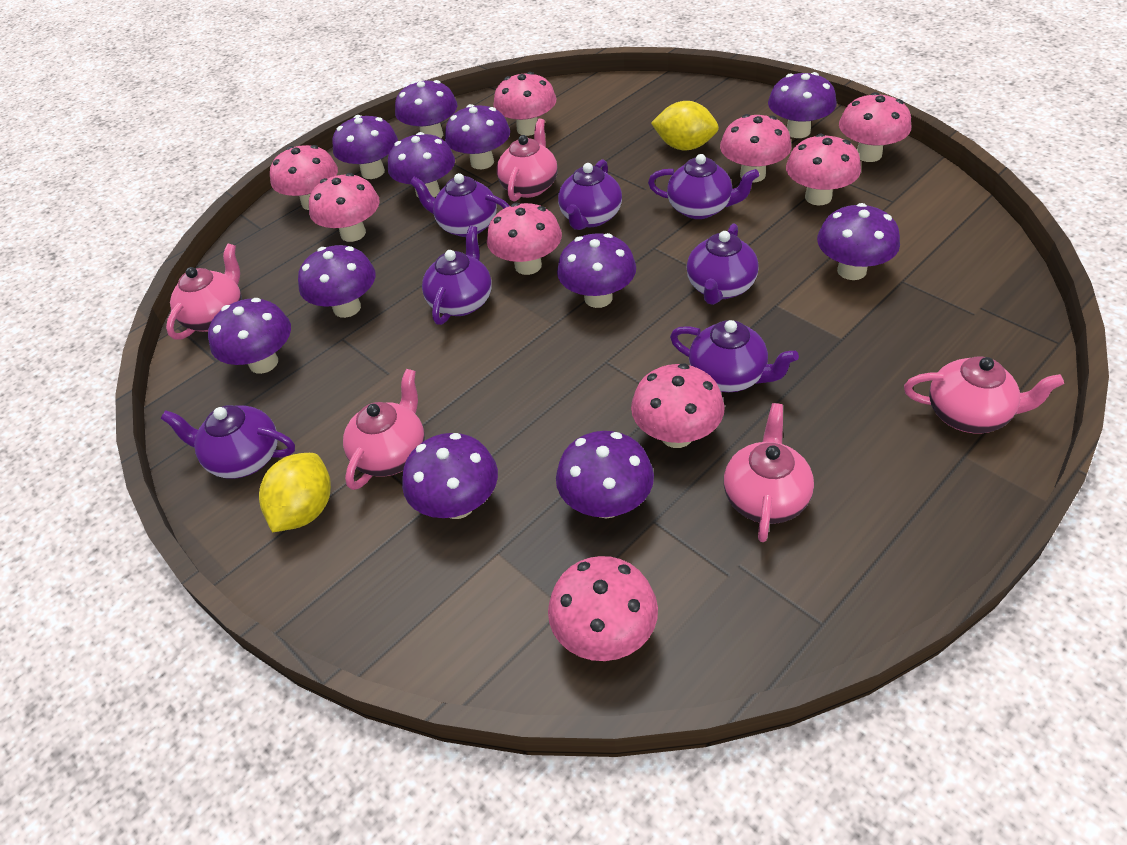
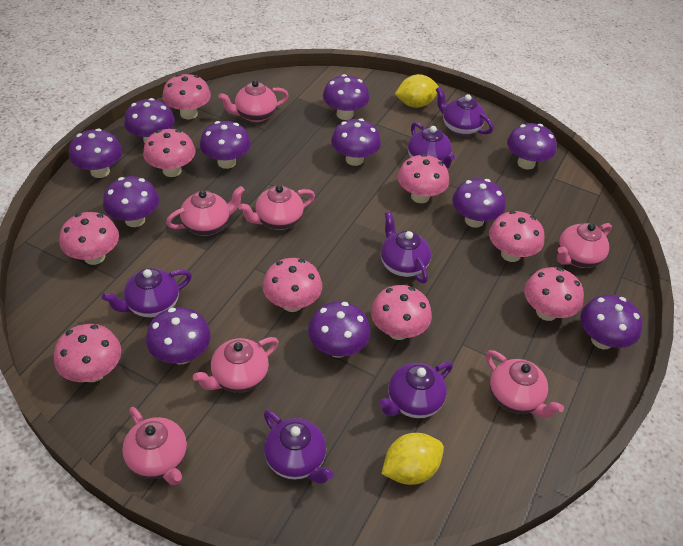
pink teapot: 5 -> 7
purple teapot: 7 -> 6

